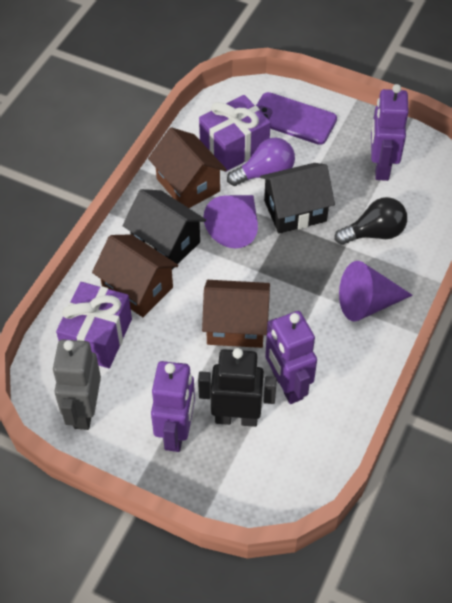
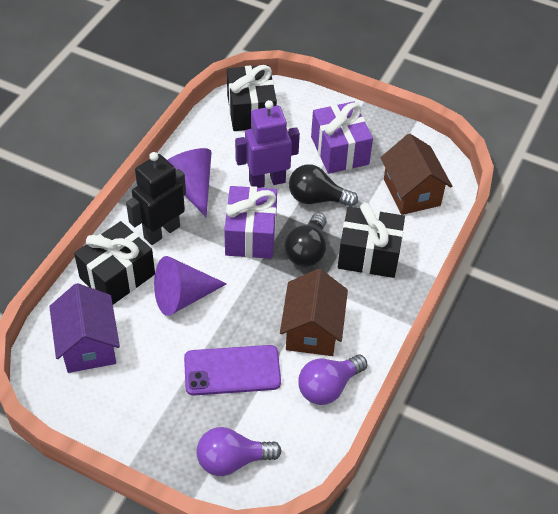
black gift: 0 -> 3
black house: 2 -> 0
black light bulb: 1 -> 2
brown house: 3 -> 2
grey robot: 1 -> 0
purple house: 0 -> 1
purple light bulb: 1 -> 2
purple robot: 3 -> 1

